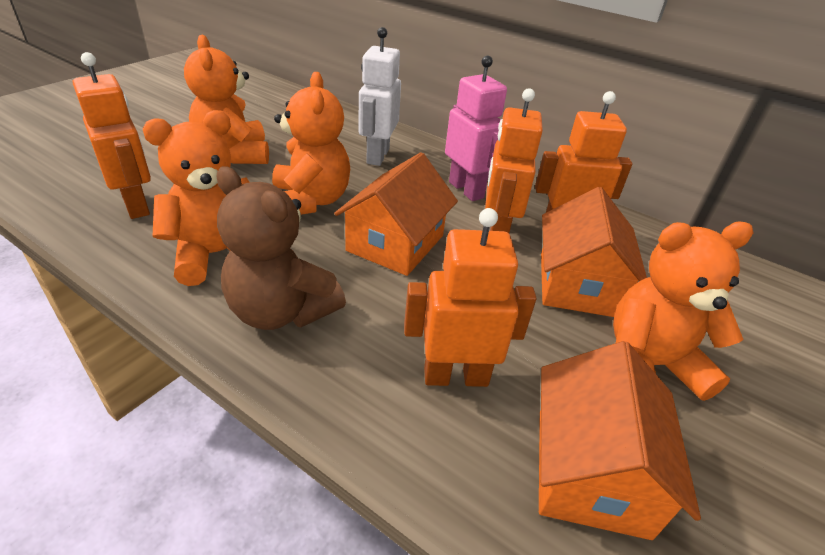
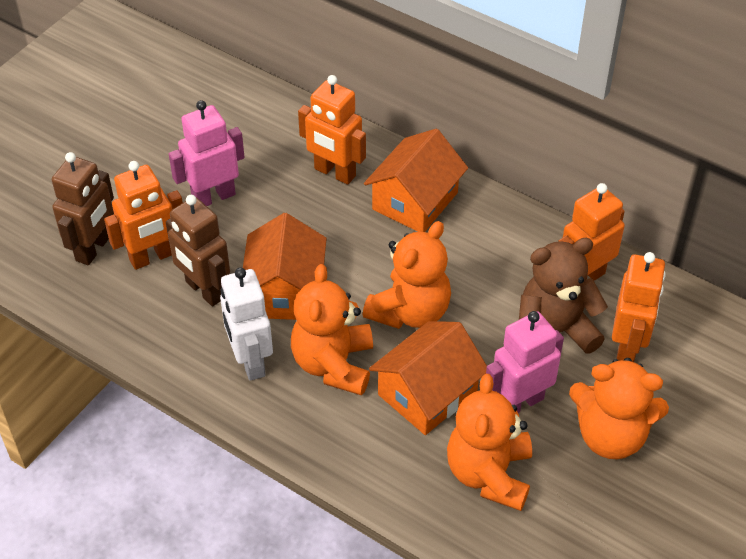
brown robot: 0 -> 2
pink robot: 1 -> 2

